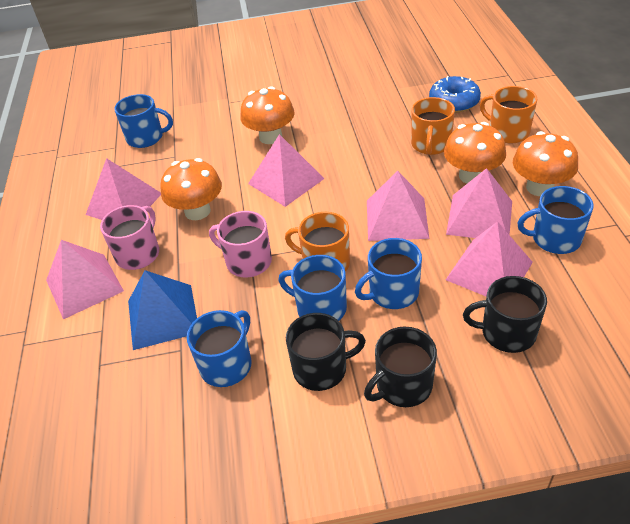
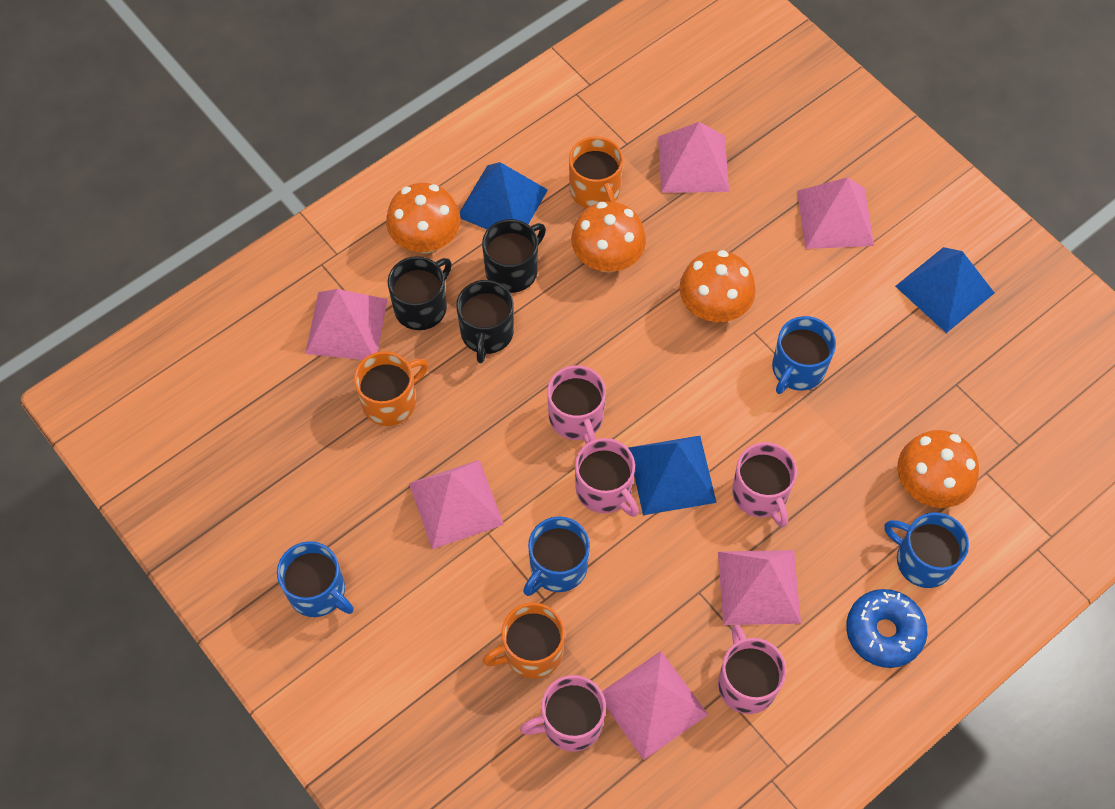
blue mug: 5 -> 4
blue pyramid: 1 -> 3
pink mug: 2 -> 5

